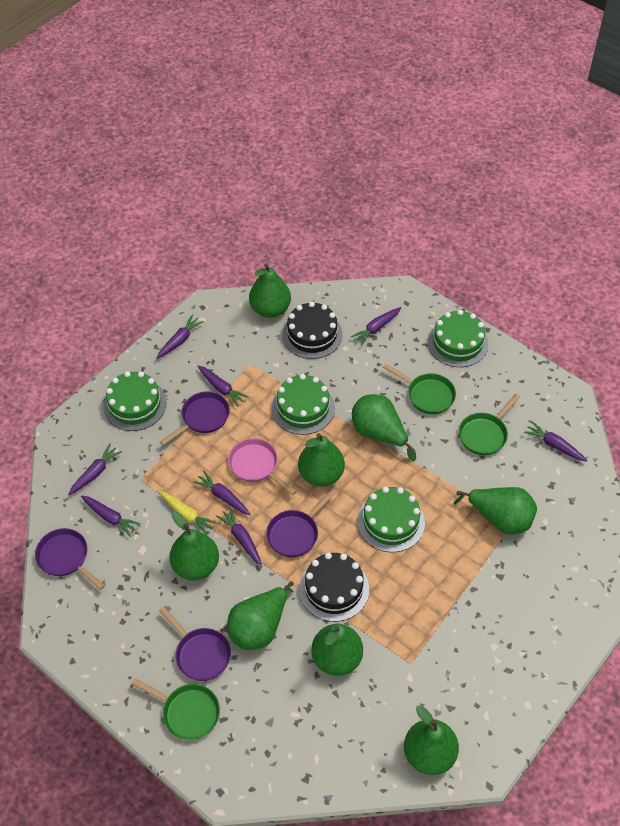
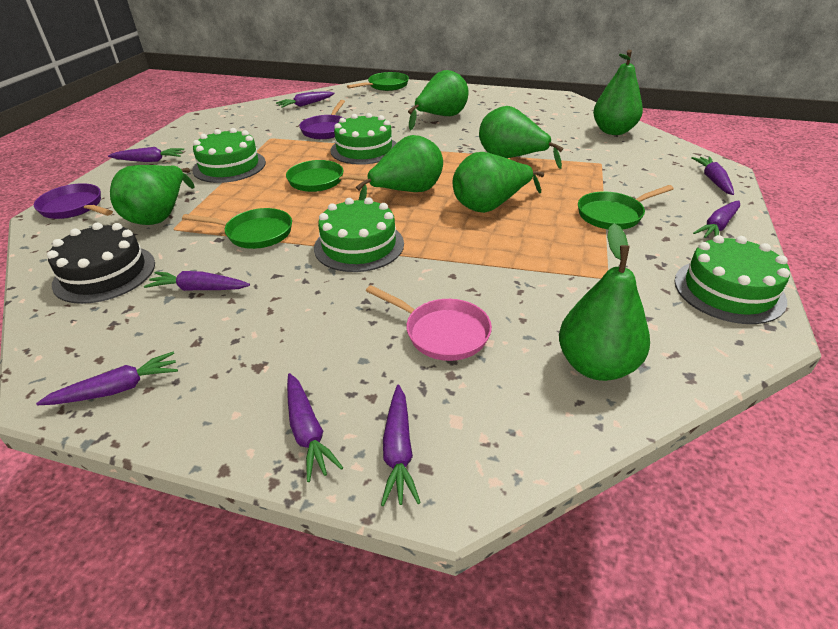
black cake: 2 -> 1
green pan: 3 -> 4
green pear: 8 -> 7
purple pan: 4 -> 2
yellow carrot: 1 -> 0

